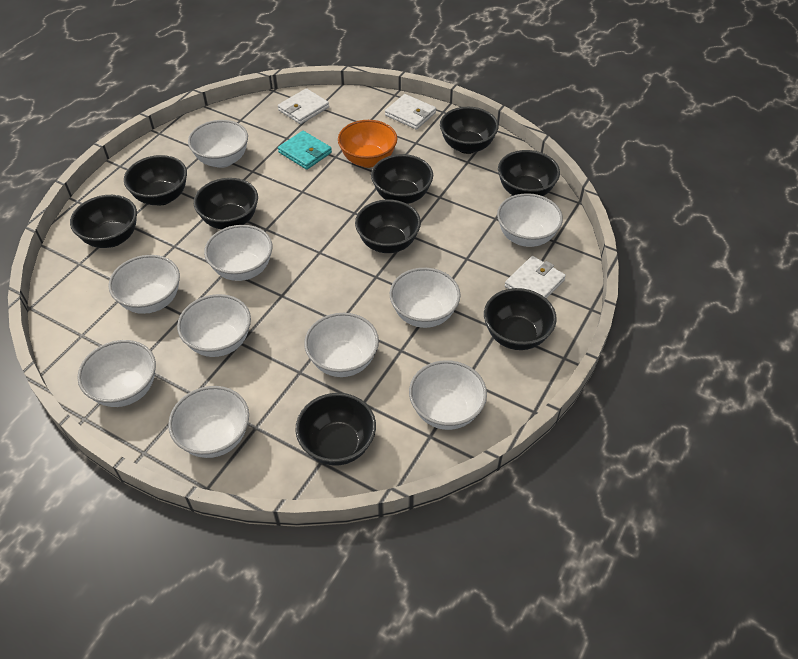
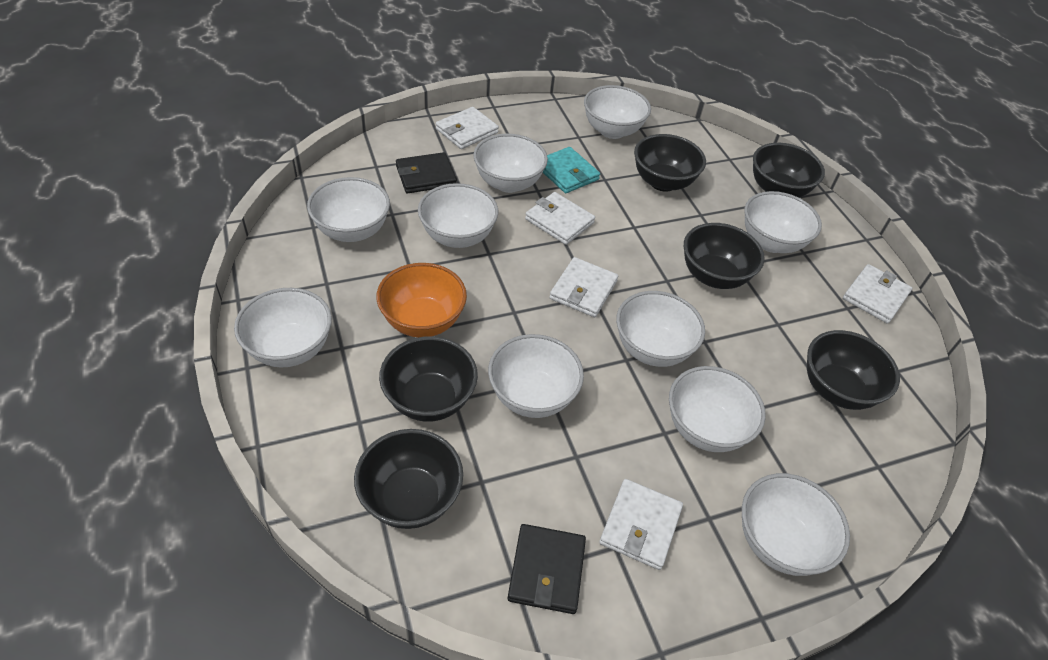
black bowl: 9 -> 6
black wallet: 0 -> 2
white wallet: 3 -> 5

